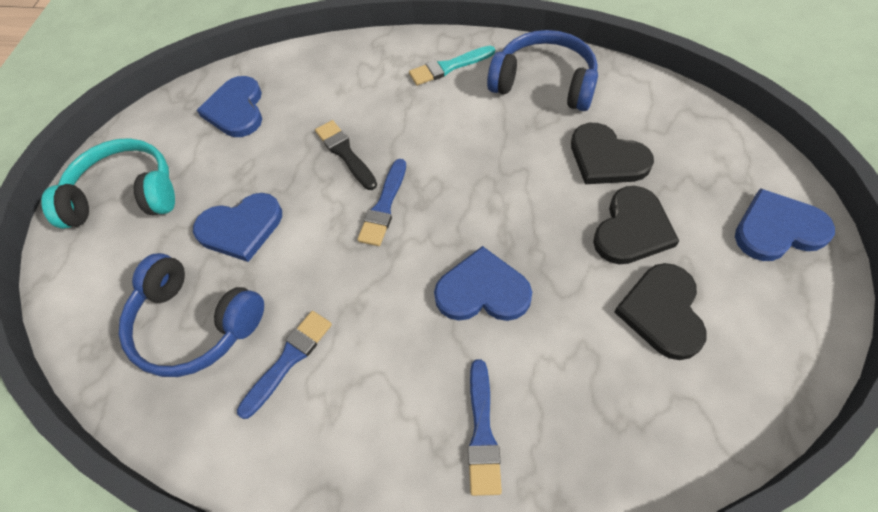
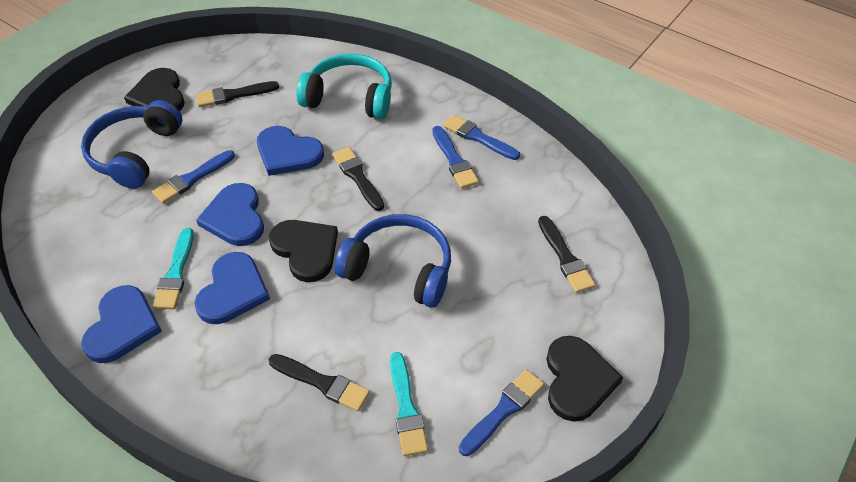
black brush: 1 -> 4
blue brush: 3 -> 4
turquoise brush: 1 -> 2

